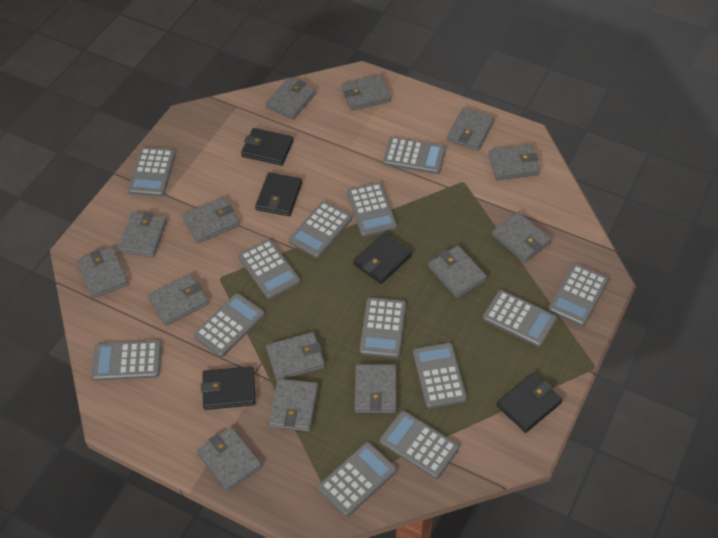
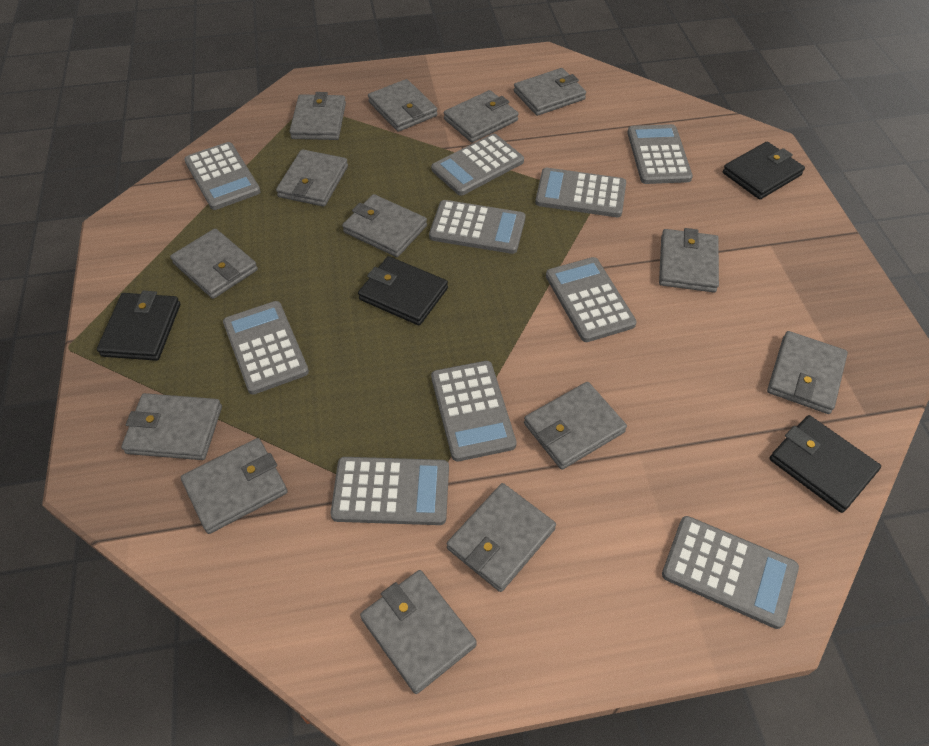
black wallet: 5 -> 4
grey calculator: 13 -> 10

